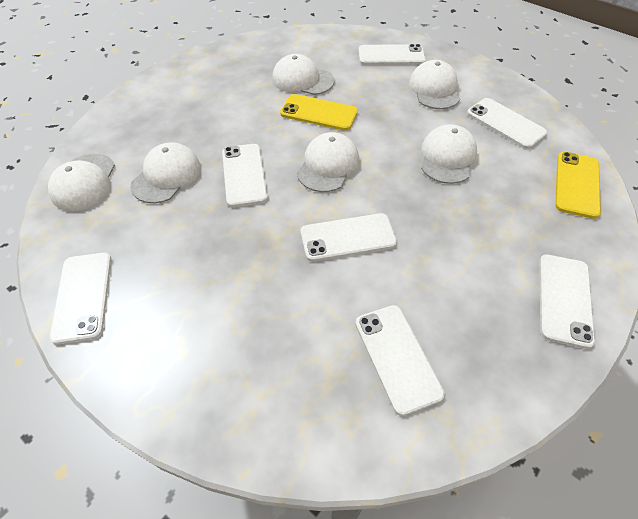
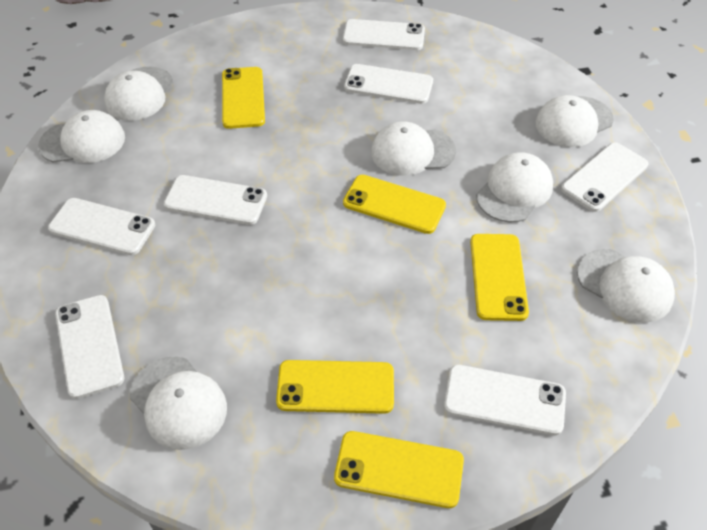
white cap: 6 -> 7
yellow phone: 2 -> 5

